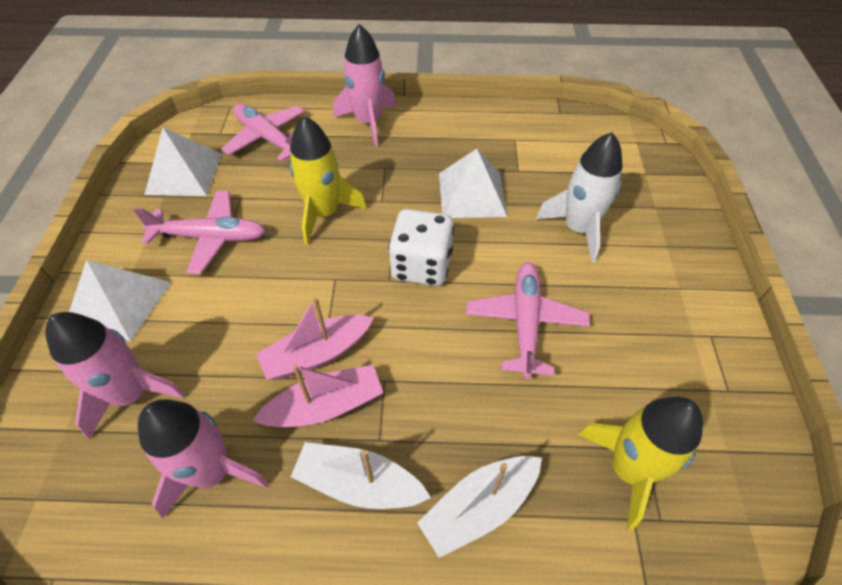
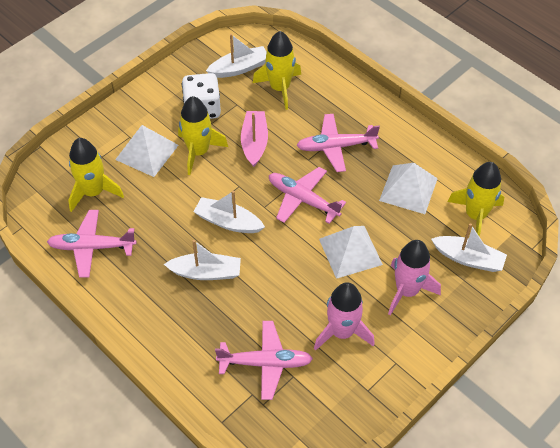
pink boat: 2 -> 1
pink plane: 3 -> 4
pink rocket: 3 -> 2
white boat: 2 -> 4
white rocket: 1 -> 0
yellow rocket: 2 -> 4

